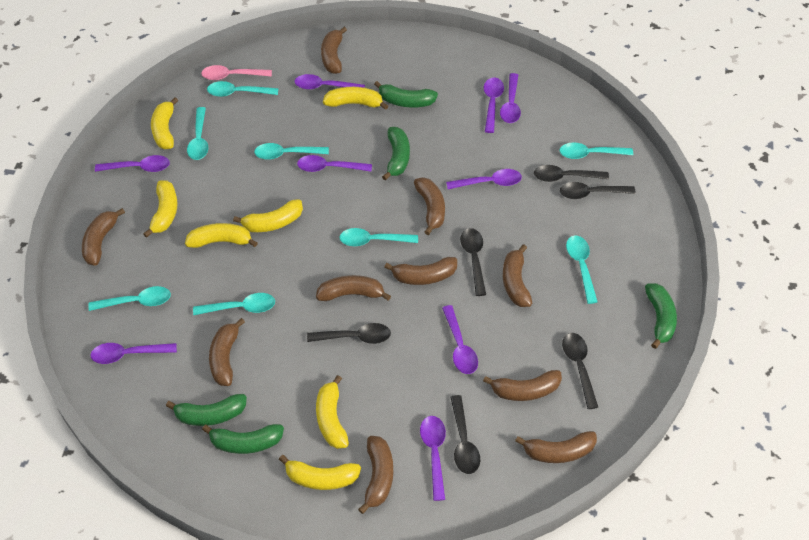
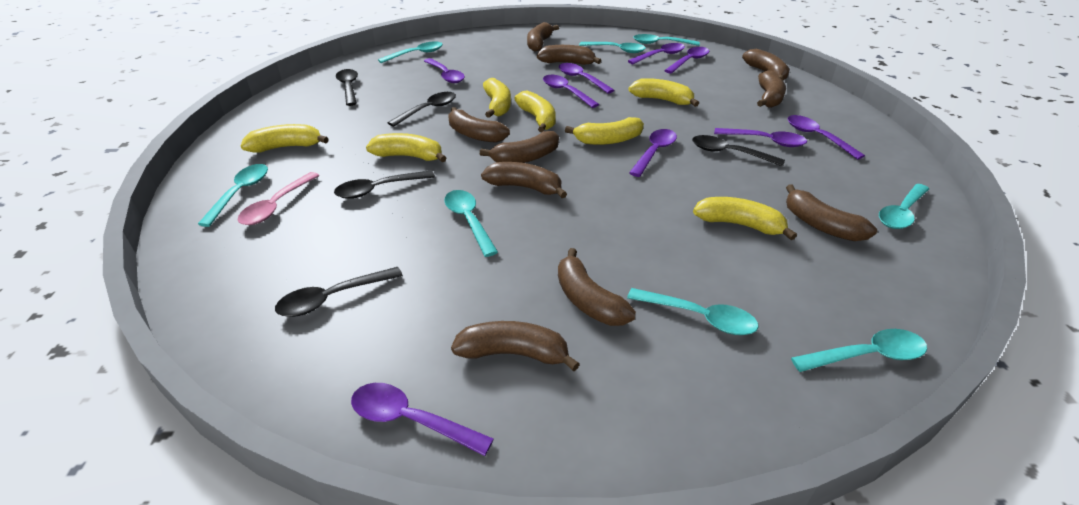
black spoon: 6 -> 5
green banana: 5 -> 0

